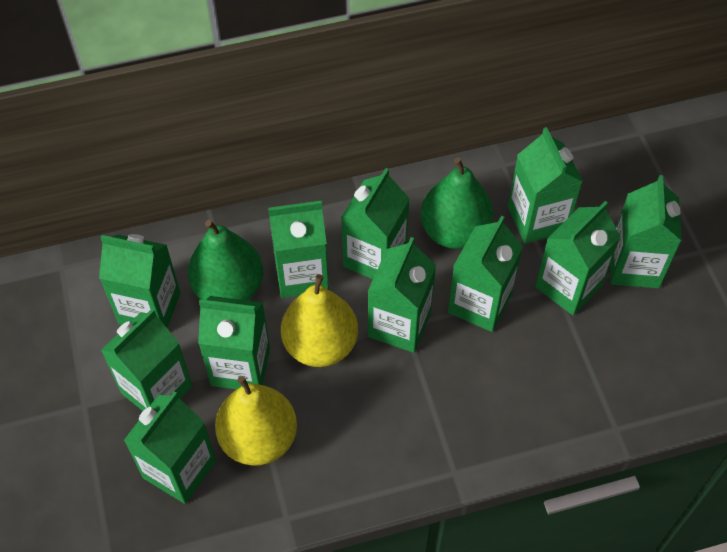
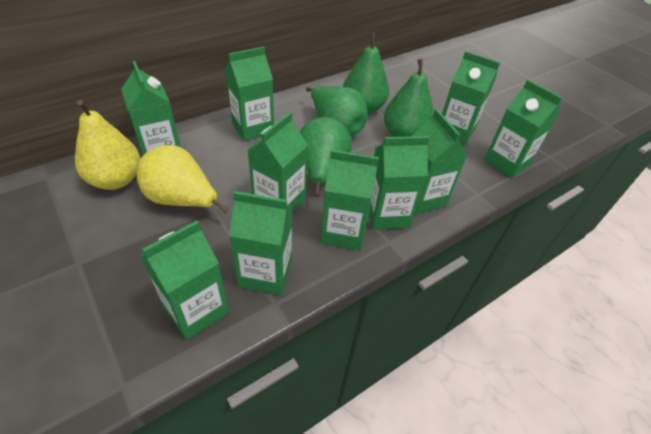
green carton: 11 -> 10
green pear: 2 -> 4

